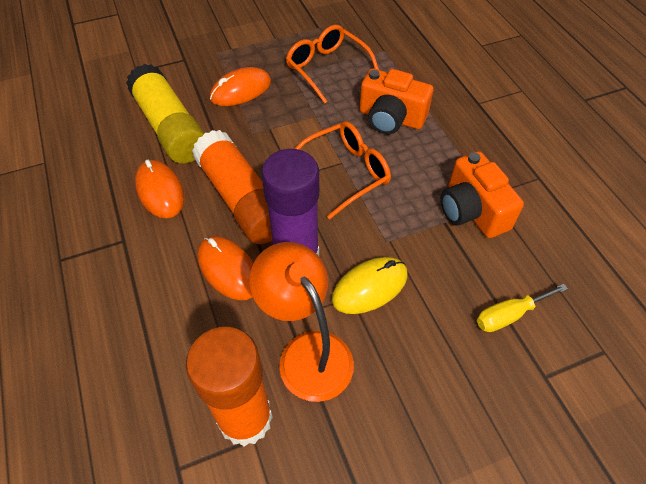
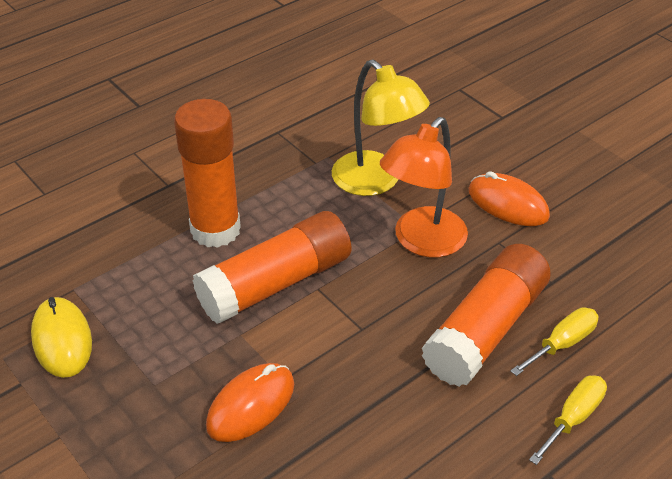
orange camera: 2 -> 0
orange glasses: 2 -> 0
orange glue stick: 2 -> 3
orange mouse: 3 -> 2
purple glue stick: 1 -> 0
yellow glue stick: 1 -> 0
yellow lamp: 0 -> 1
yellow screwdriver: 1 -> 2

